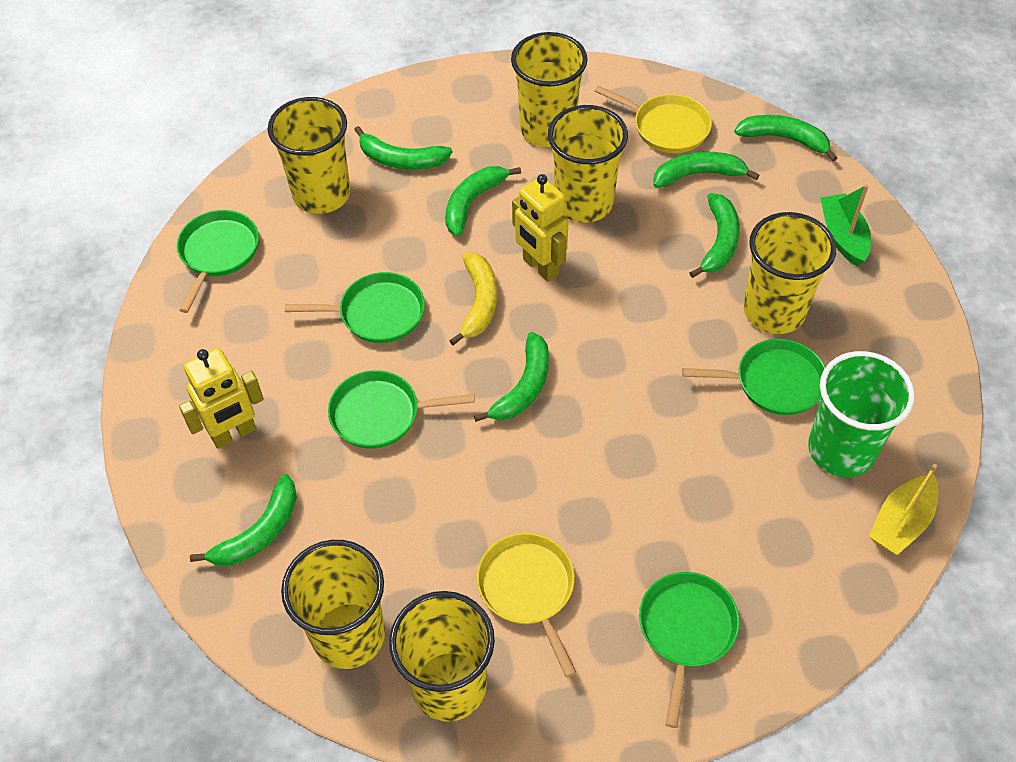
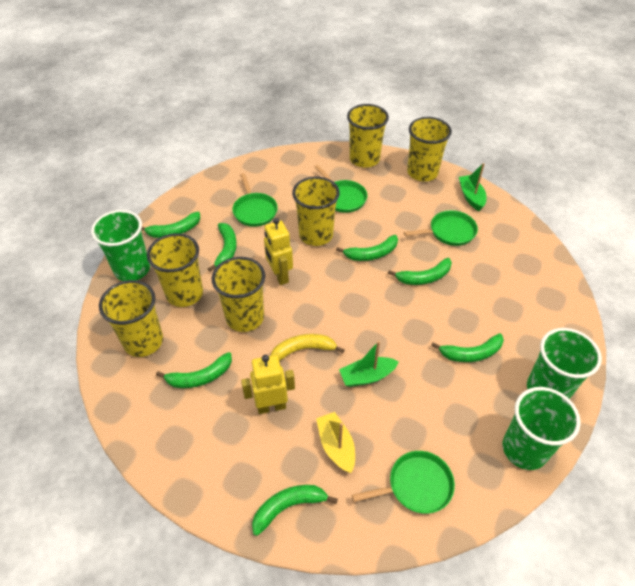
green boat: 1 -> 2
green cup: 1 -> 3
green pan: 5 -> 4
yellow pan: 2 -> 0

